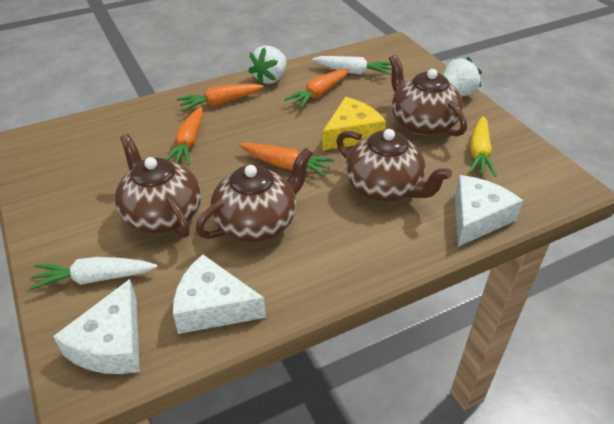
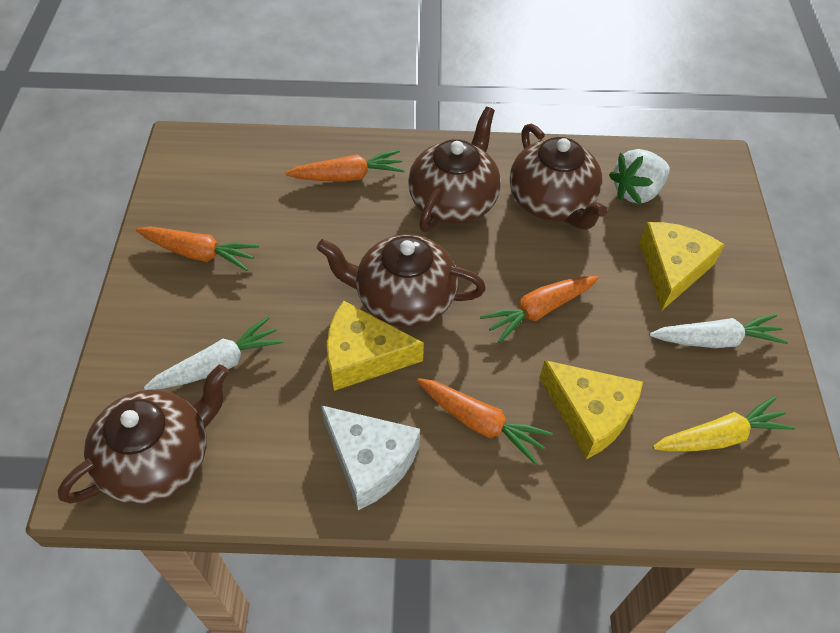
white cheese: 3 -> 1
white strawberry: 2 -> 1
yellow cheese: 1 -> 3

